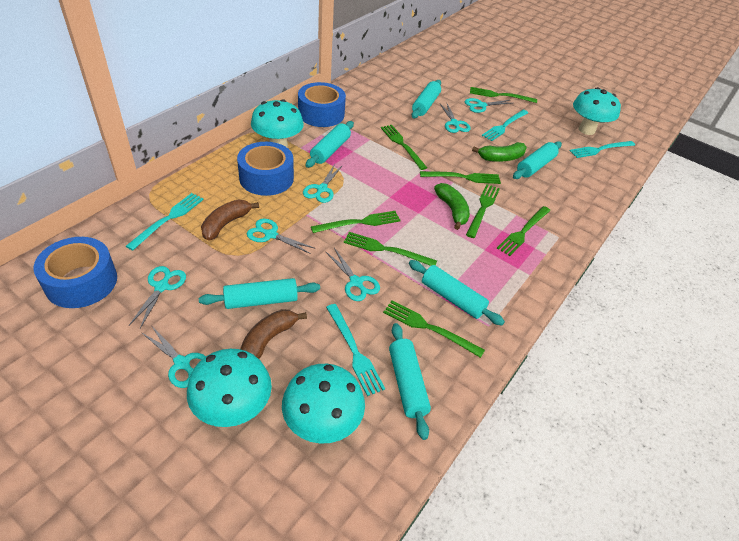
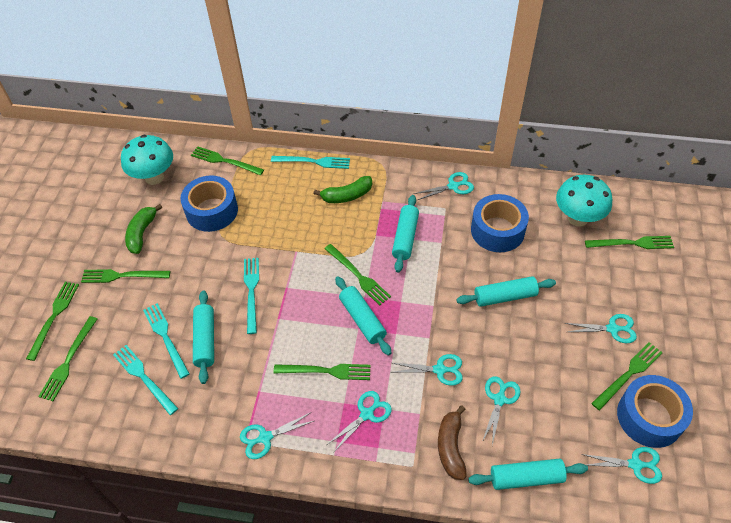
brown banana: 2 -> 1
turquoise mushroom: 4 -> 2
turquoise rolling pin: 6 -> 5

